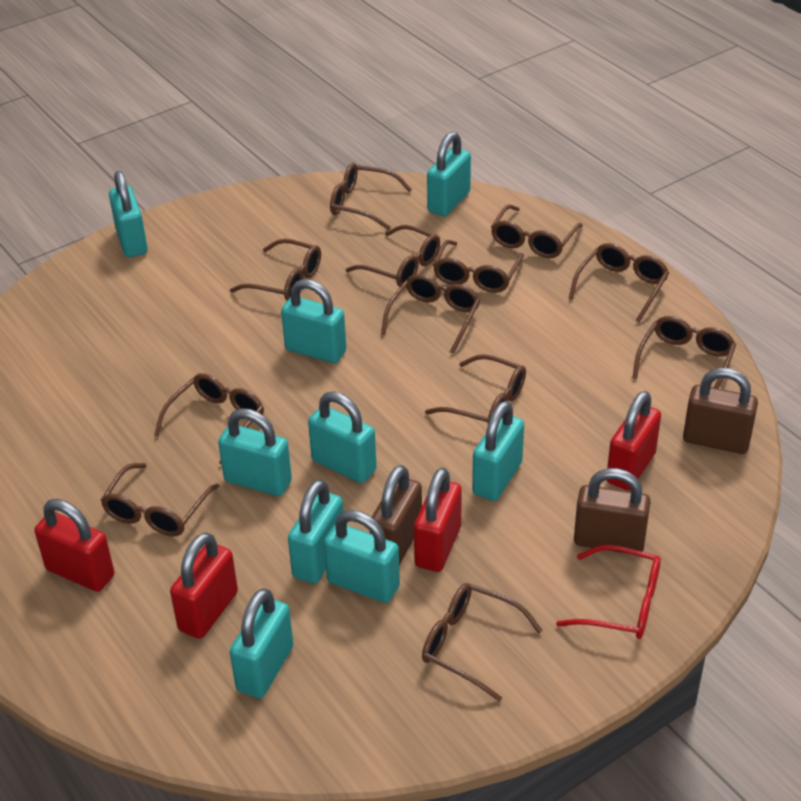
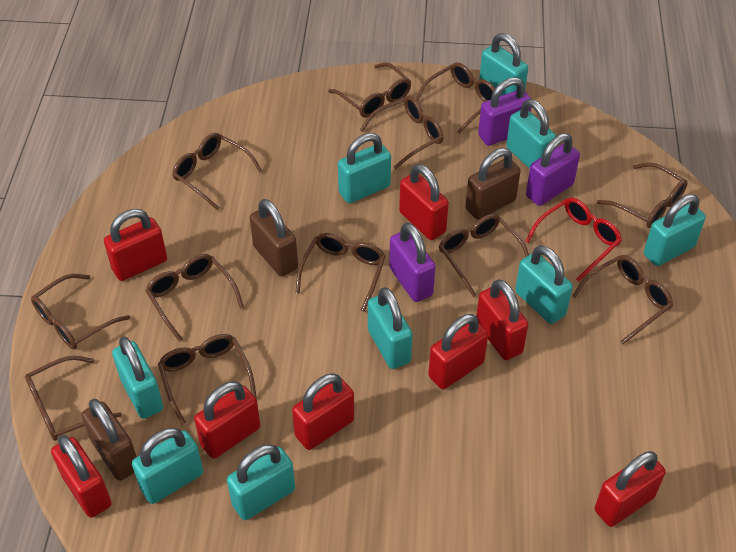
purple padlock: 0 -> 3
red padlock: 4 -> 8

